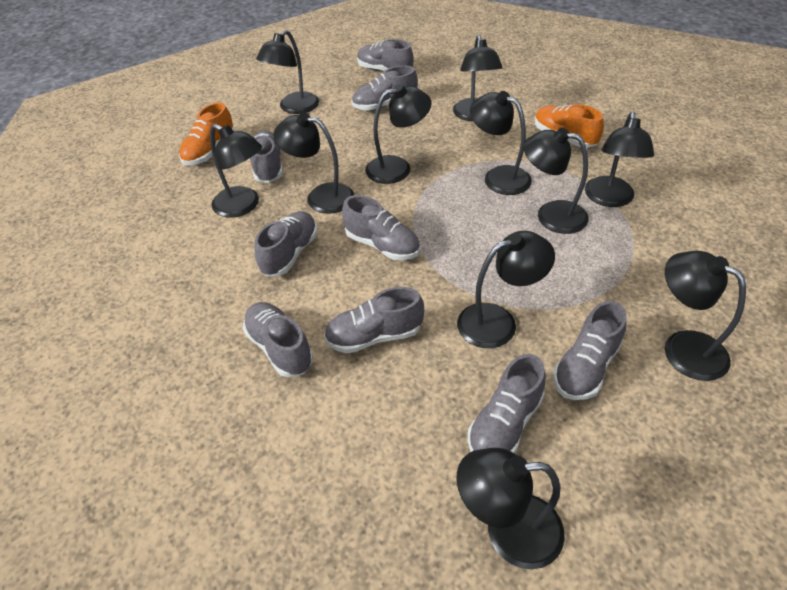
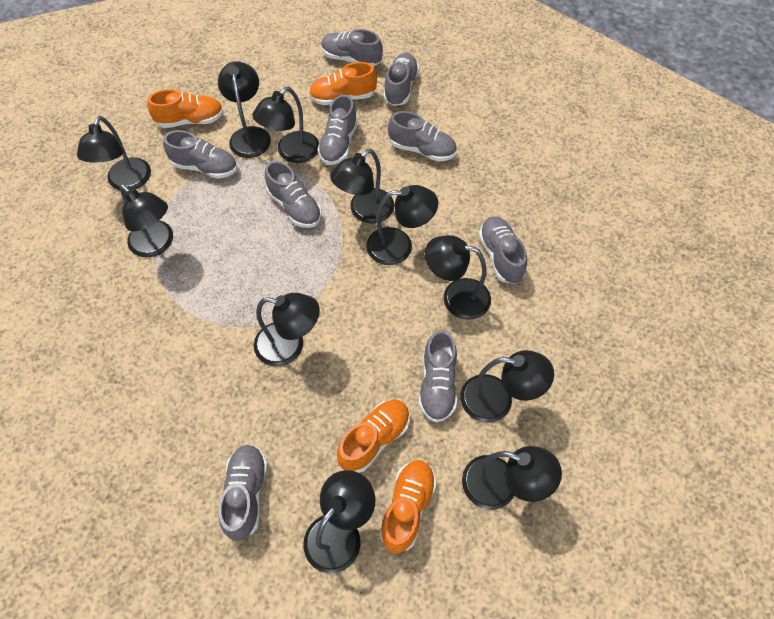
orange shoe: 2 -> 4

